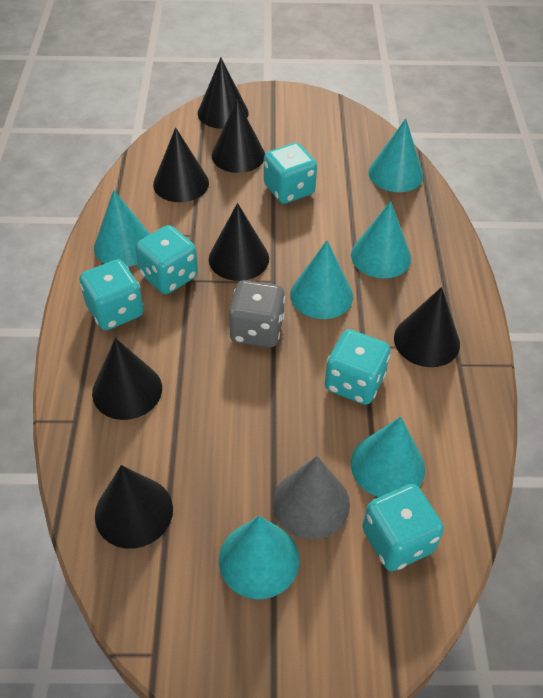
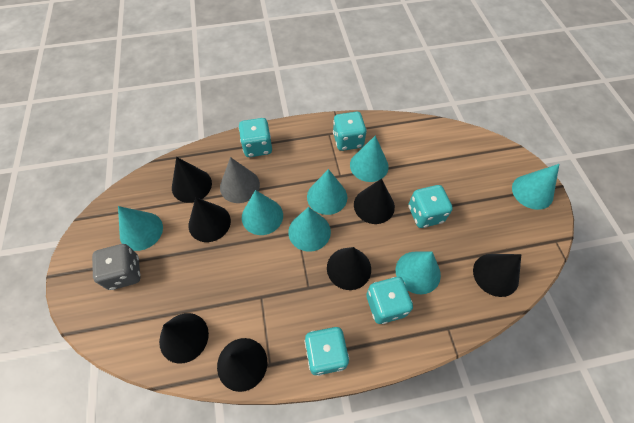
turquoise cone: 6 -> 7

